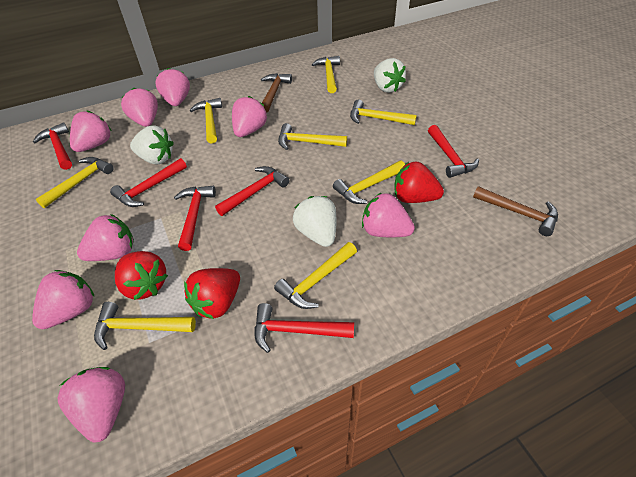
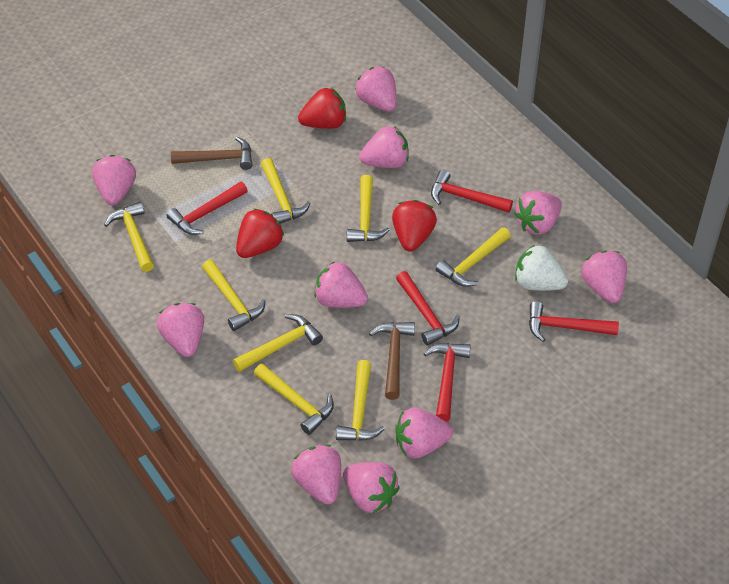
pink strawberry: 8 -> 10
red hammer: 6 -> 5
white strawberry: 3 -> 1

